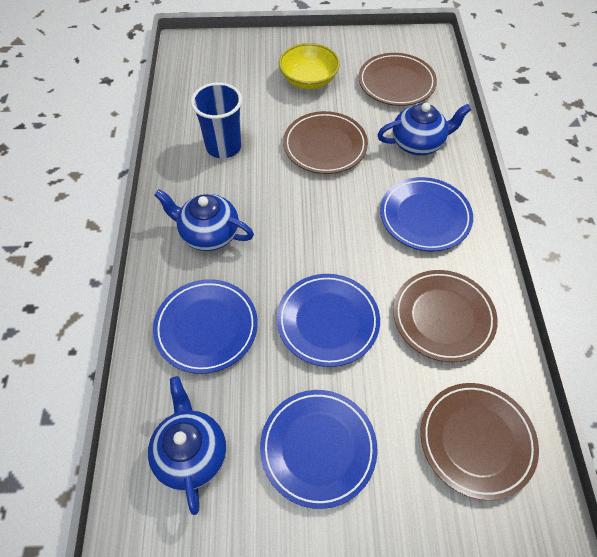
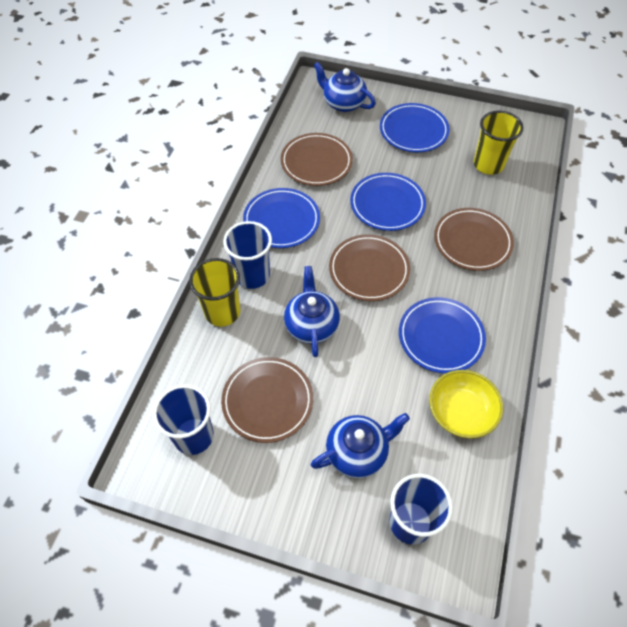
blue cup: 1 -> 3
yellow cup: 0 -> 2

